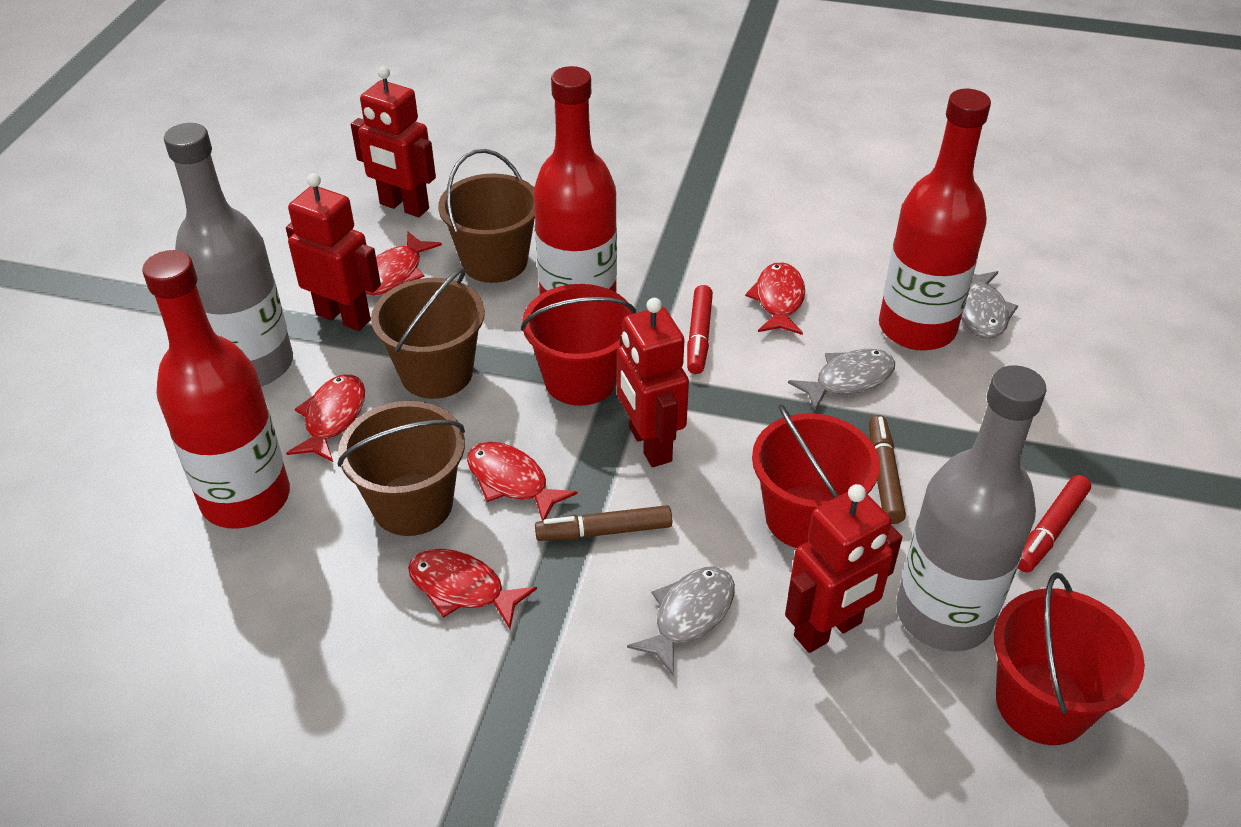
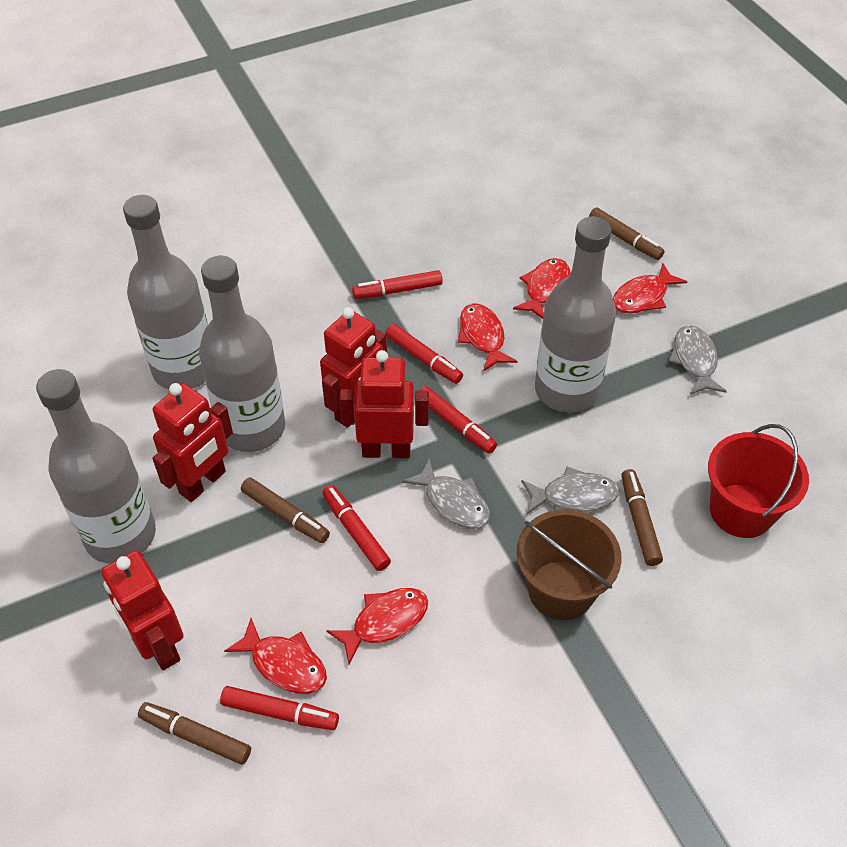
brown bucket: 3 -> 1
brown marker: 2 -> 4
grey bottle: 2 -> 4
red bottle: 3 -> 0
red bucket: 3 -> 1
red marker: 2 -> 5

